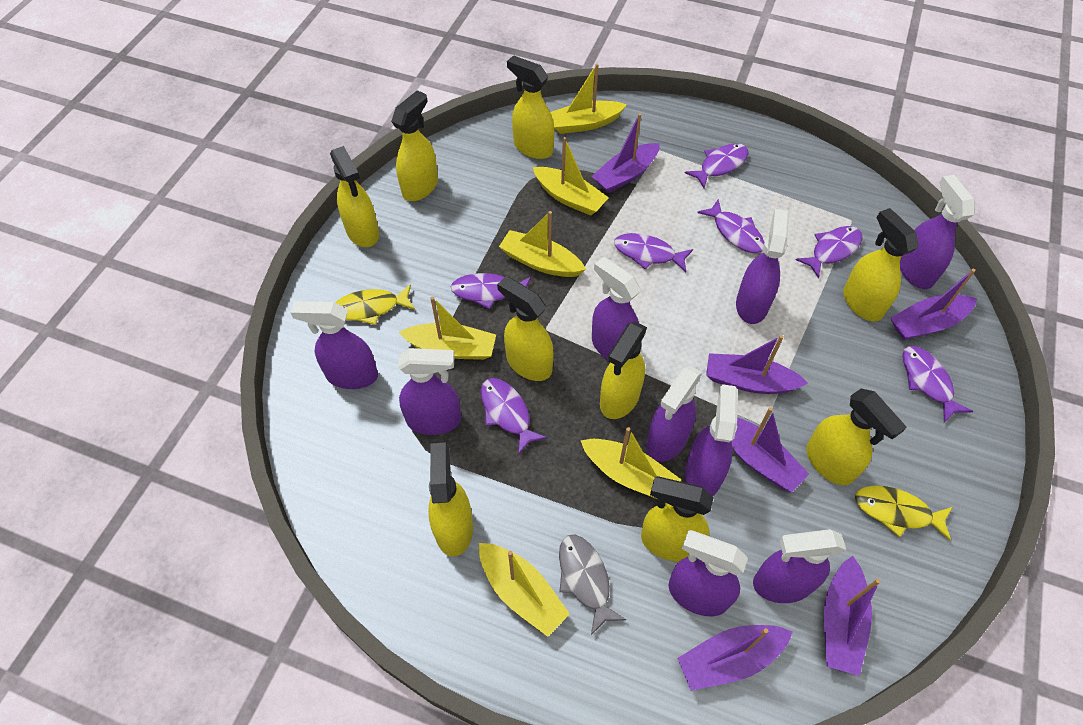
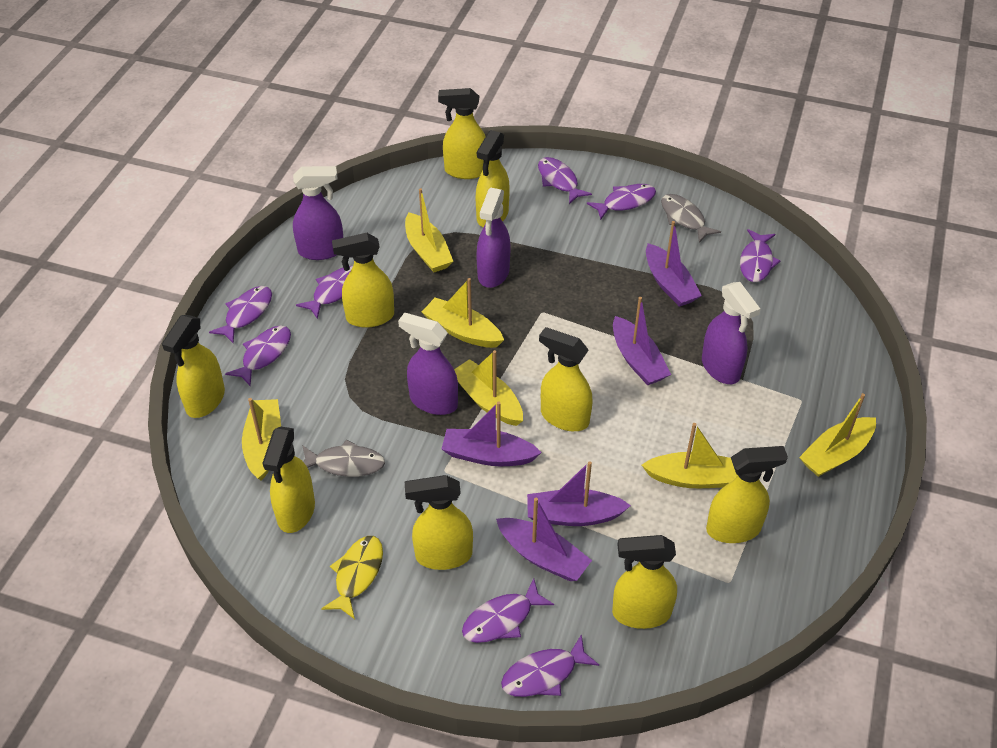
grey fish: 1 -> 2
purple boat: 6 -> 5
purple fish: 7 -> 8
purple spray bottle: 9 -> 4
yellow fish: 2 -> 1

